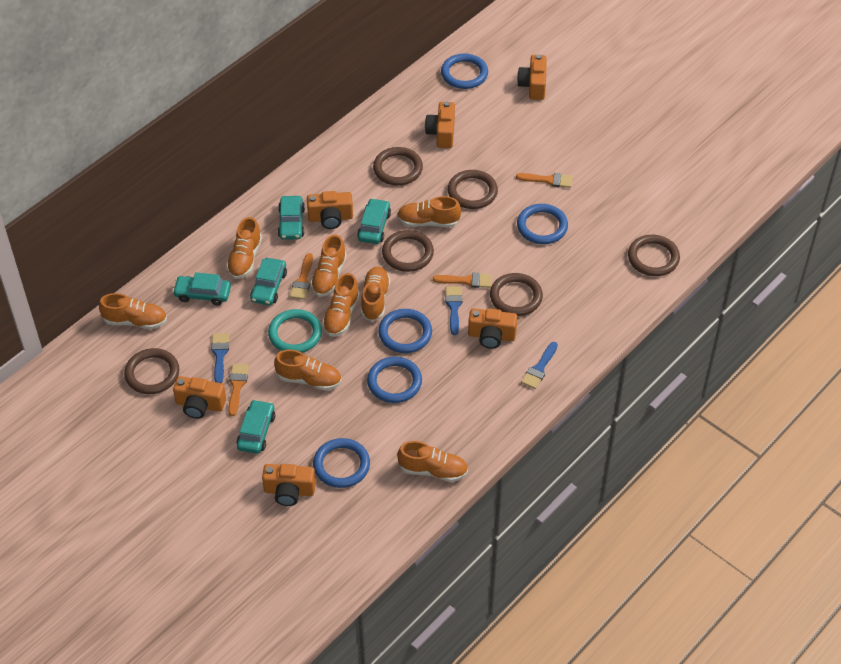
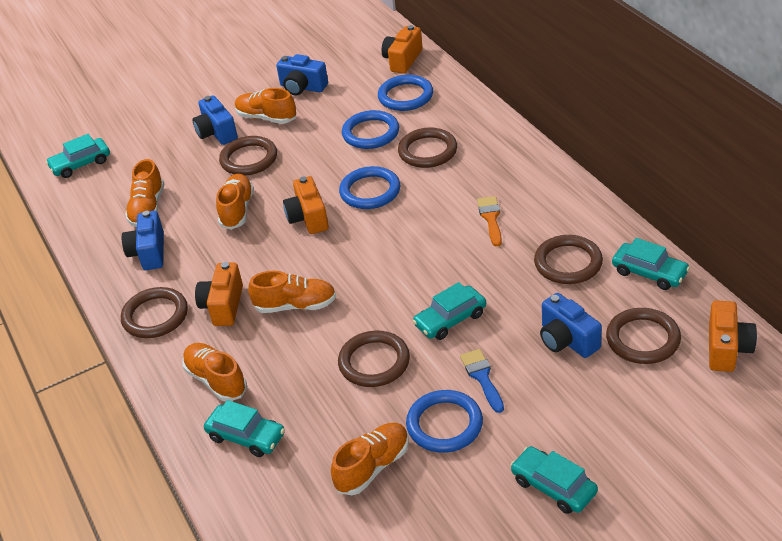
blue brush: 3 -> 1
blue camera: 0 -> 4
blue ring: 5 -> 4
orange brush: 4 -> 1
orange camera: 6 -> 4
orange shoe: 8 -> 6
turquoise ring: 1 -> 0

